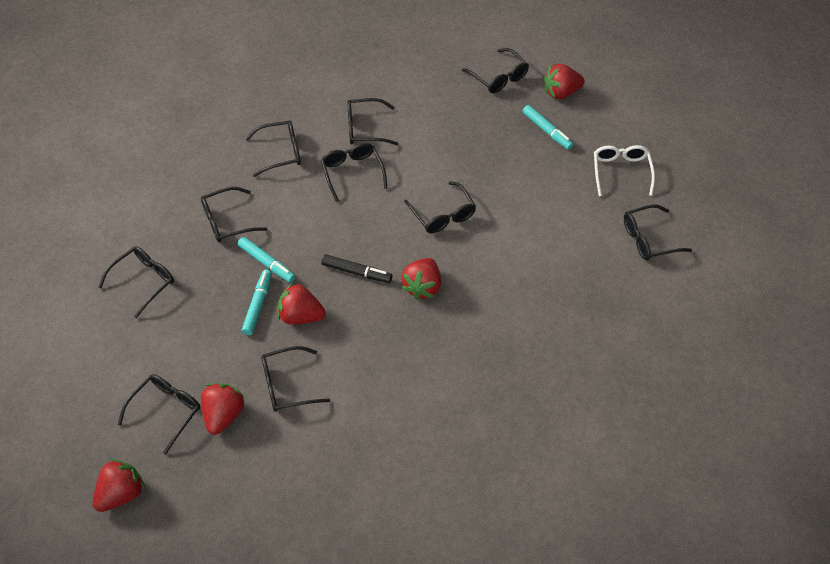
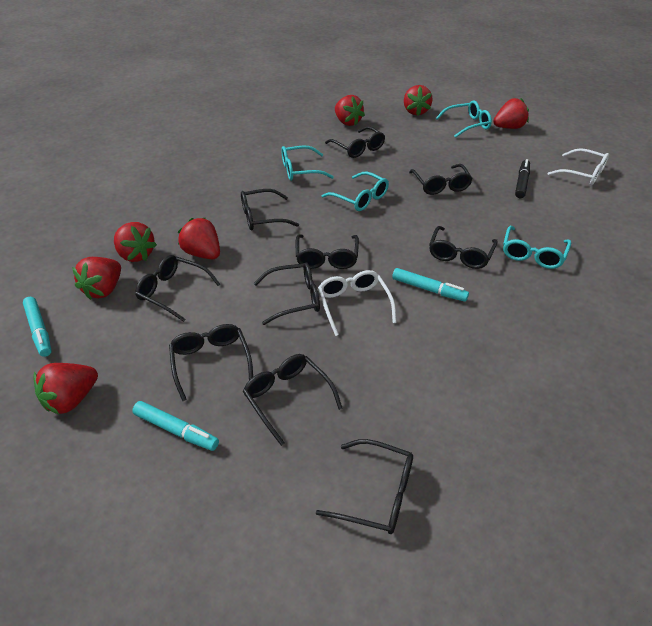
red strawberry: 5 -> 7
turquoise glasses: 0 -> 4
white glasses: 1 -> 2

